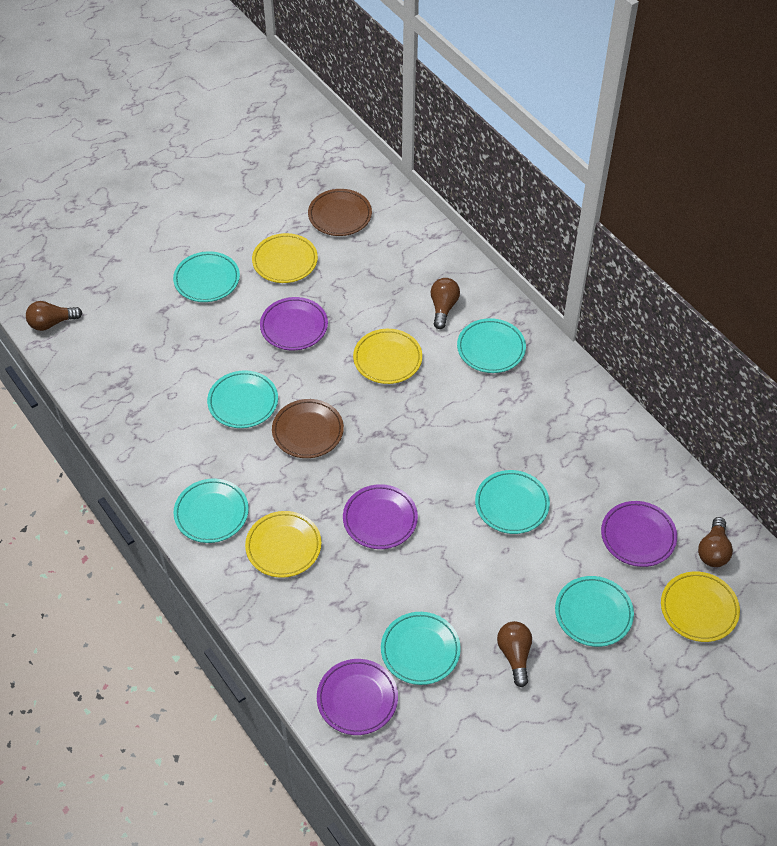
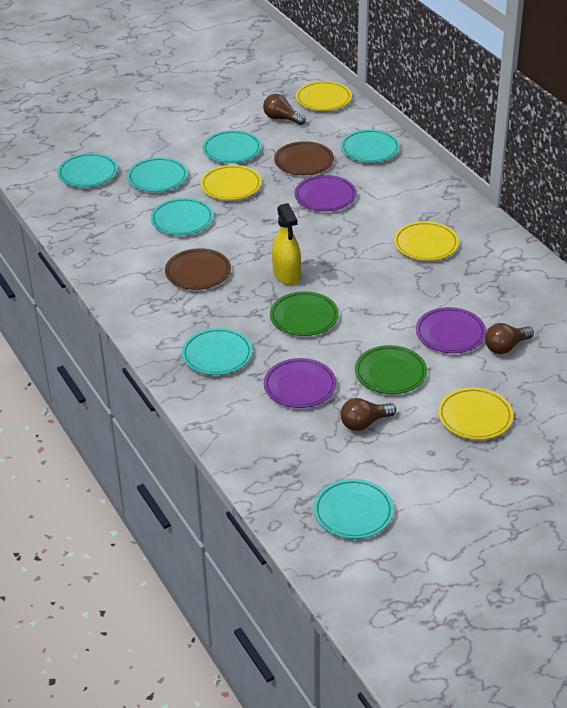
brown light bulb: 4 -> 3
green plate: 0 -> 2
purple plate: 4 -> 3
yellow spray bottle: 0 -> 1

